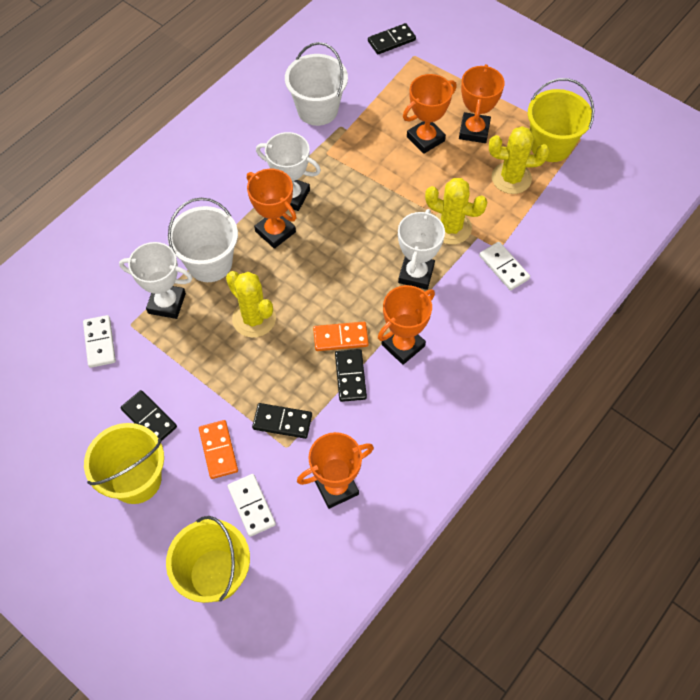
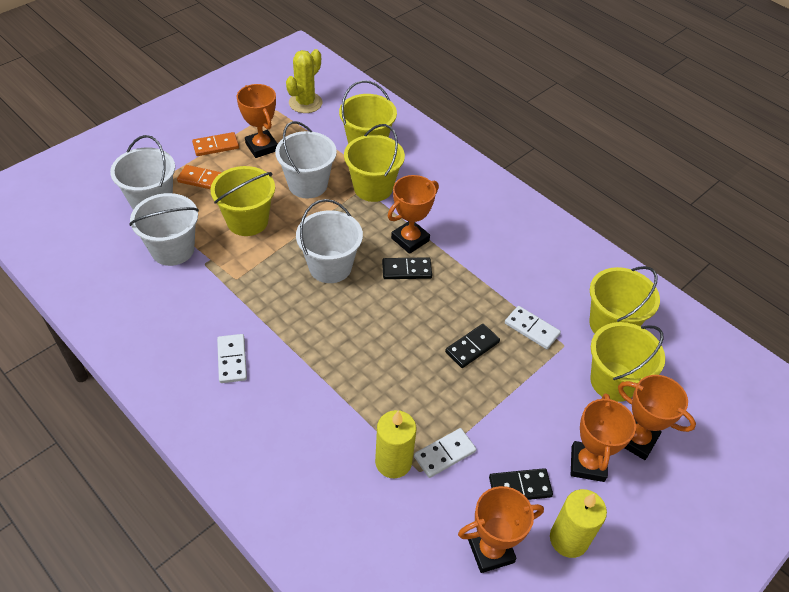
black domino: 4 -> 3
white bucket: 2 -> 4
white trophy: 3 -> 0
yellow bucket: 3 -> 5
yellow cactus: 3 -> 1
yellow candle: 0 -> 2

